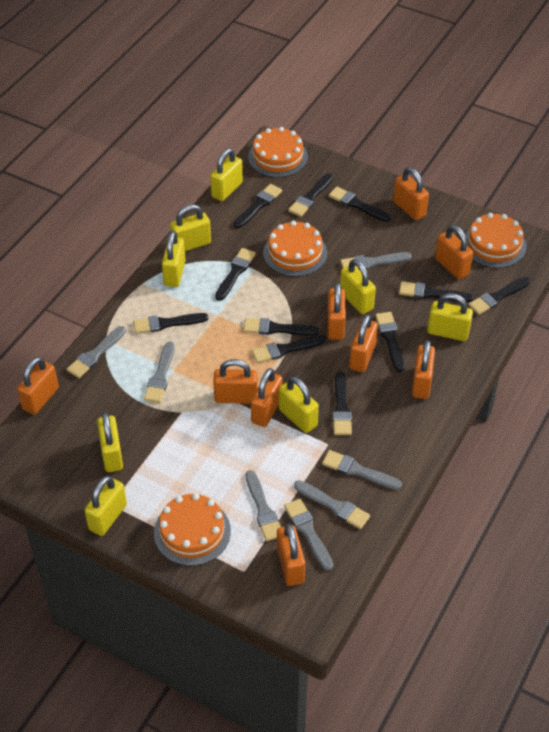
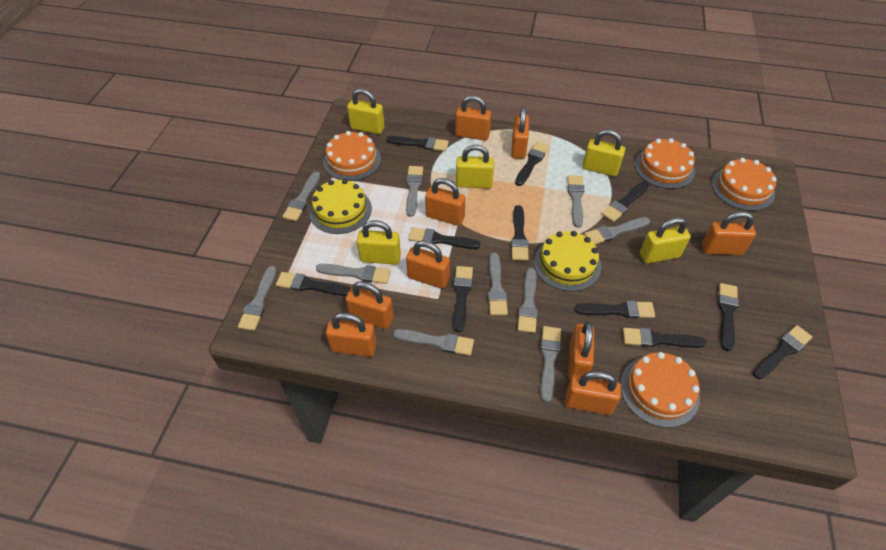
grey brush: 7 -> 10
yellow cake: 0 -> 2
yellow padlock: 8 -> 5

